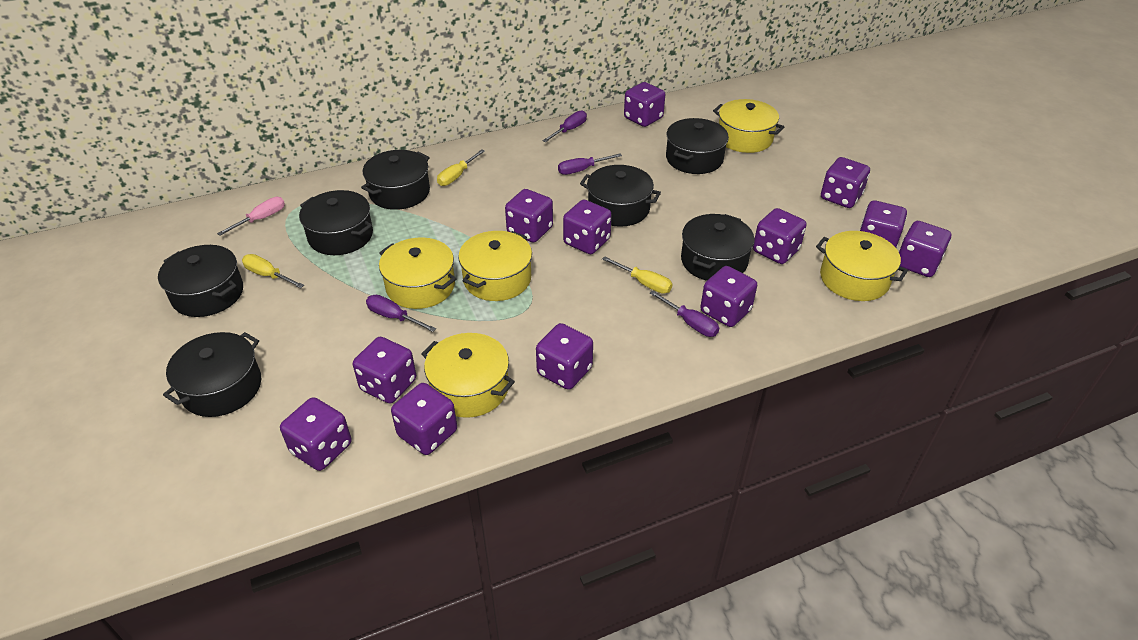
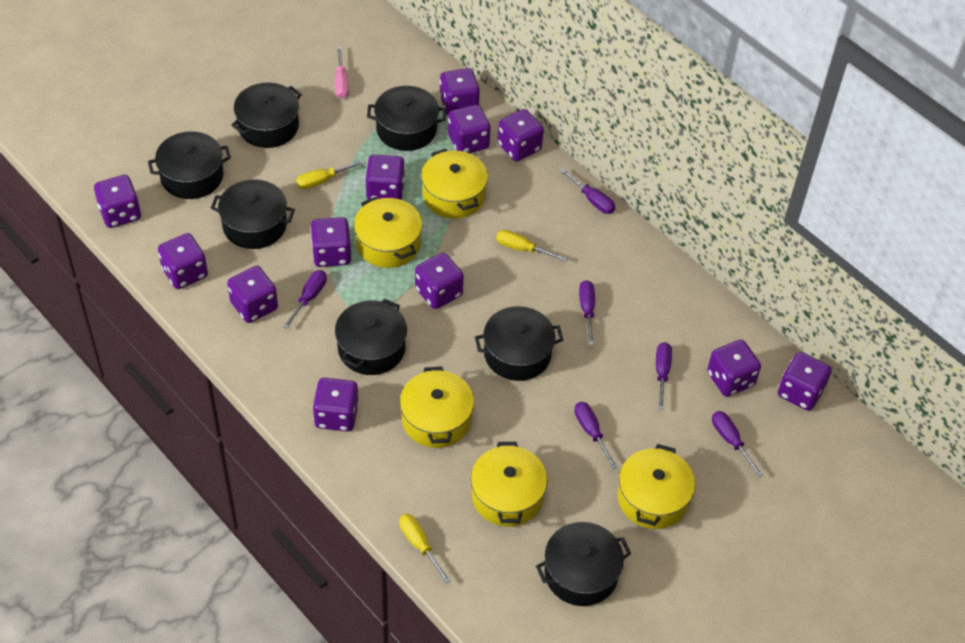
purple screwdriver: 4 -> 6

